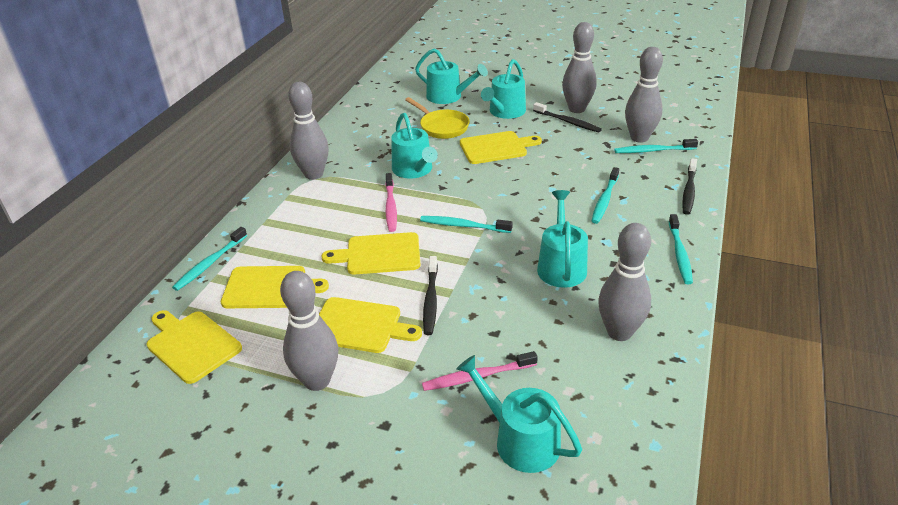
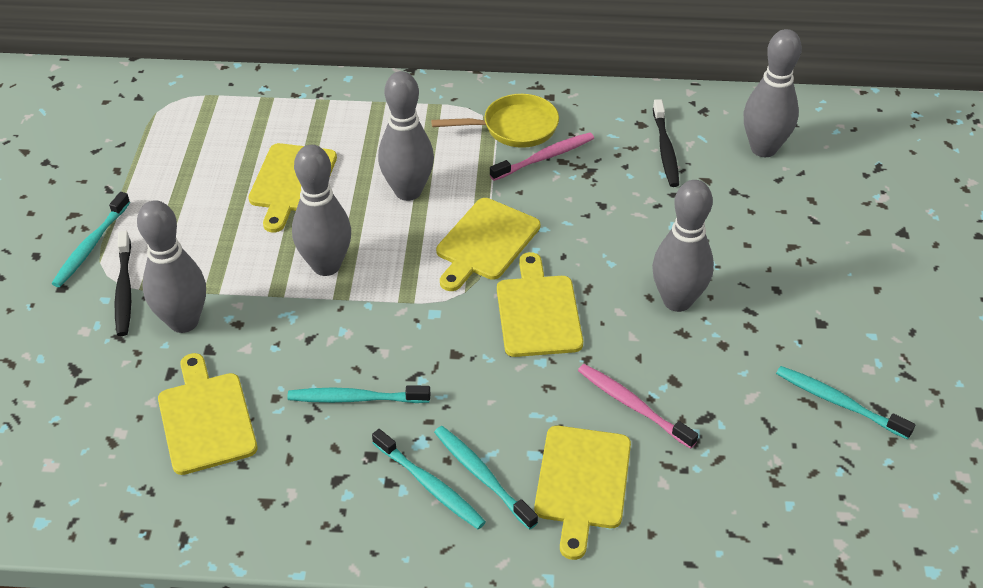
black toothbrush: 3 -> 2
turquoise watering can: 5 -> 0

